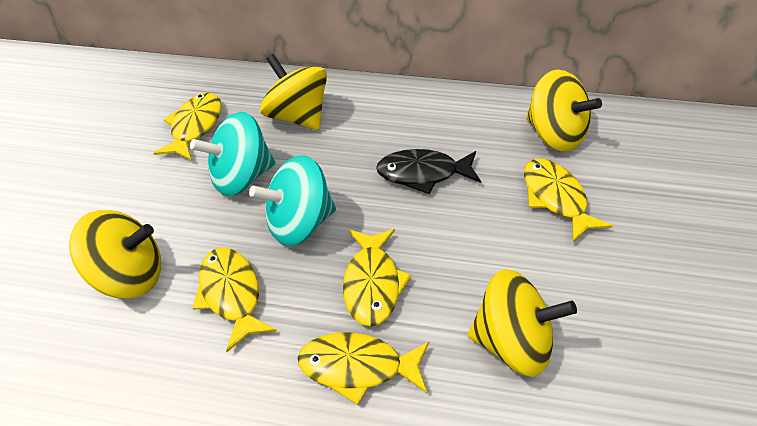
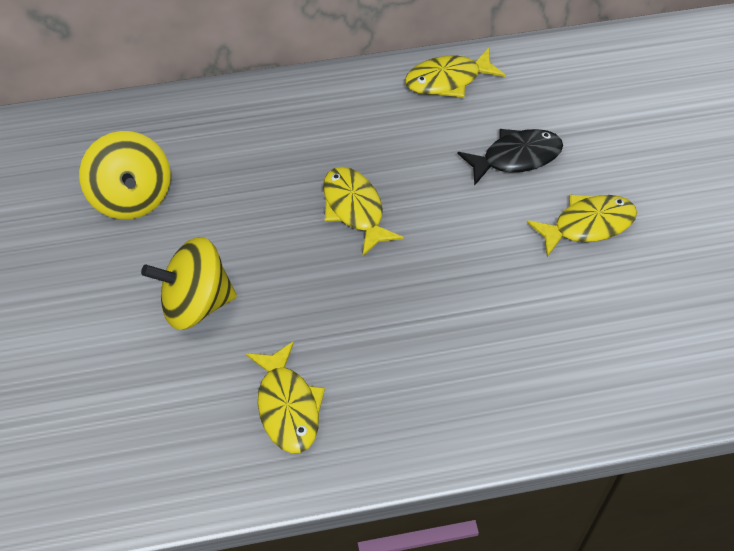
turquoise spinning top: 2 -> 0
yellow fish: 5 -> 4
yellow spinning top: 4 -> 2

